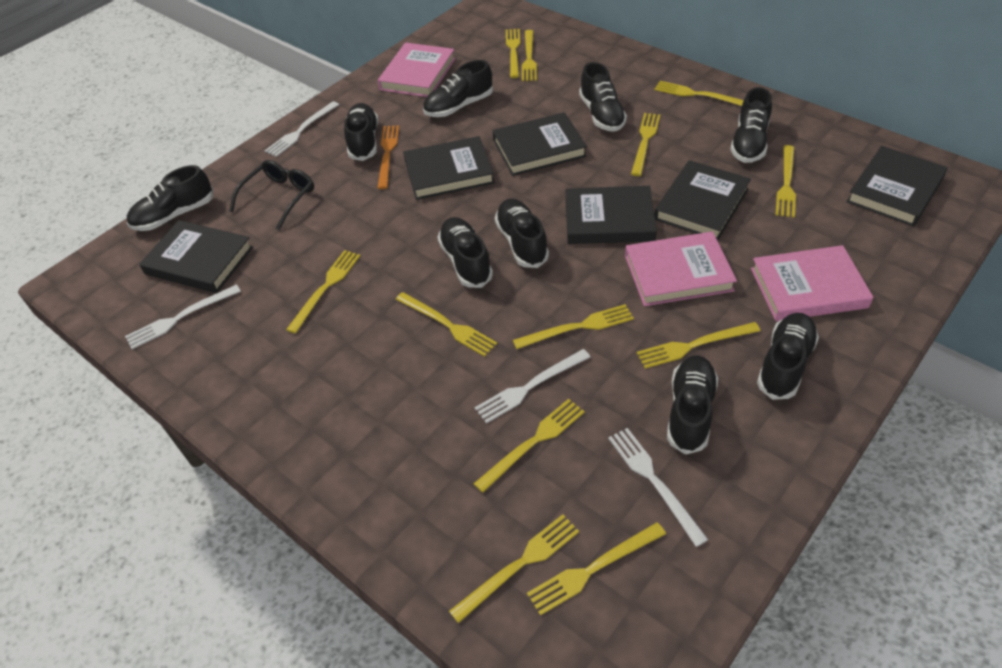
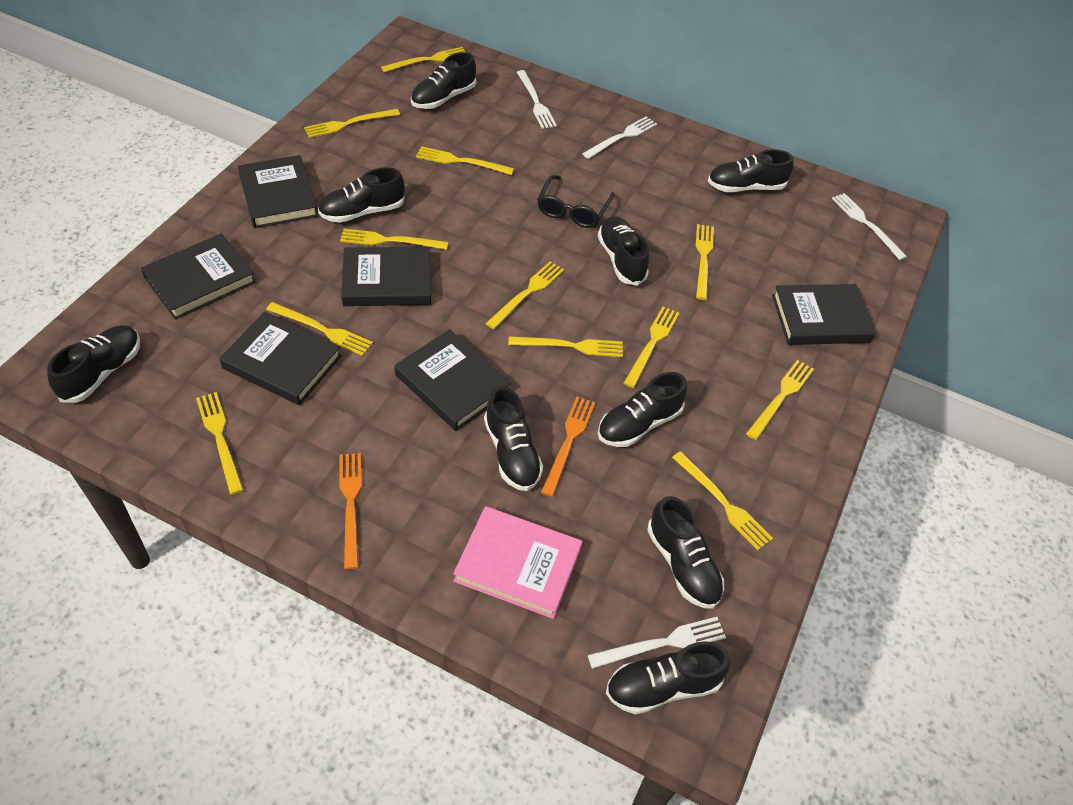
orange fork: 1 -> 2
pink book: 3 -> 1

